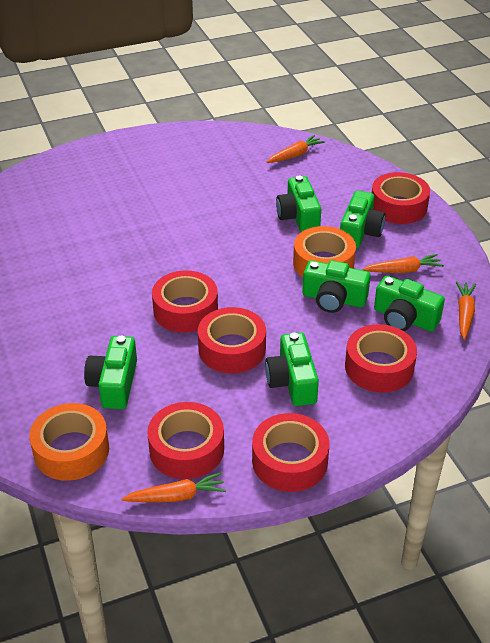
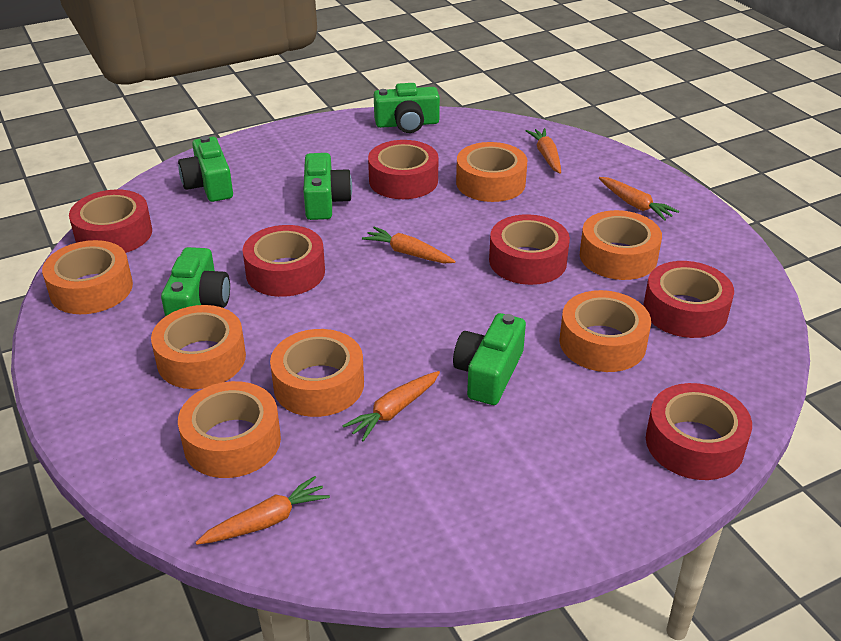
green camera: 6 -> 5
orange carrot: 4 -> 5
orange tape: 2 -> 7

